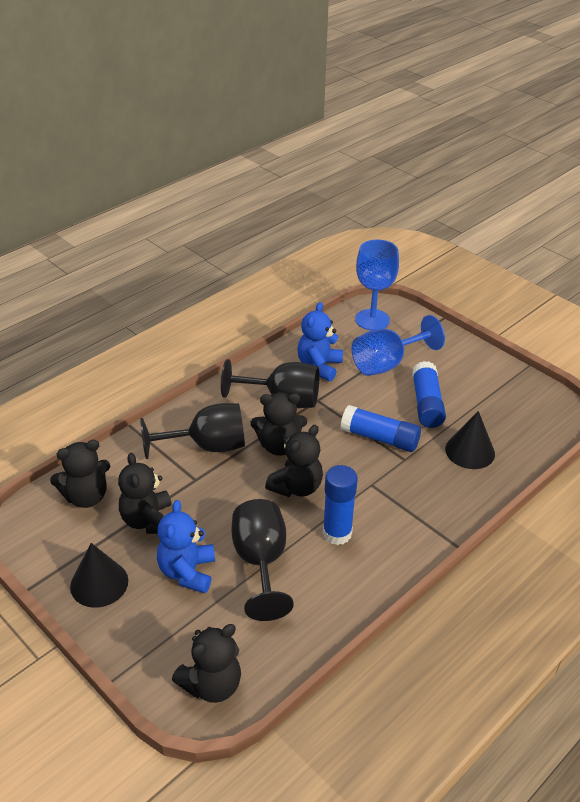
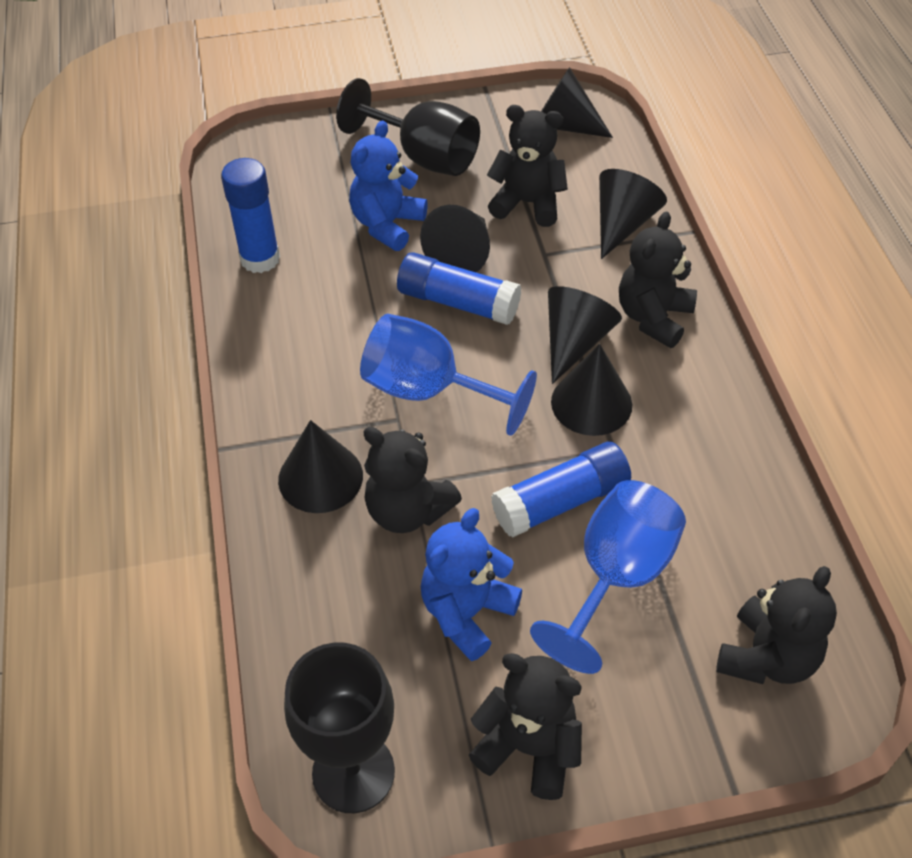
black cone: 2 -> 6
black goblet: 3 -> 2

